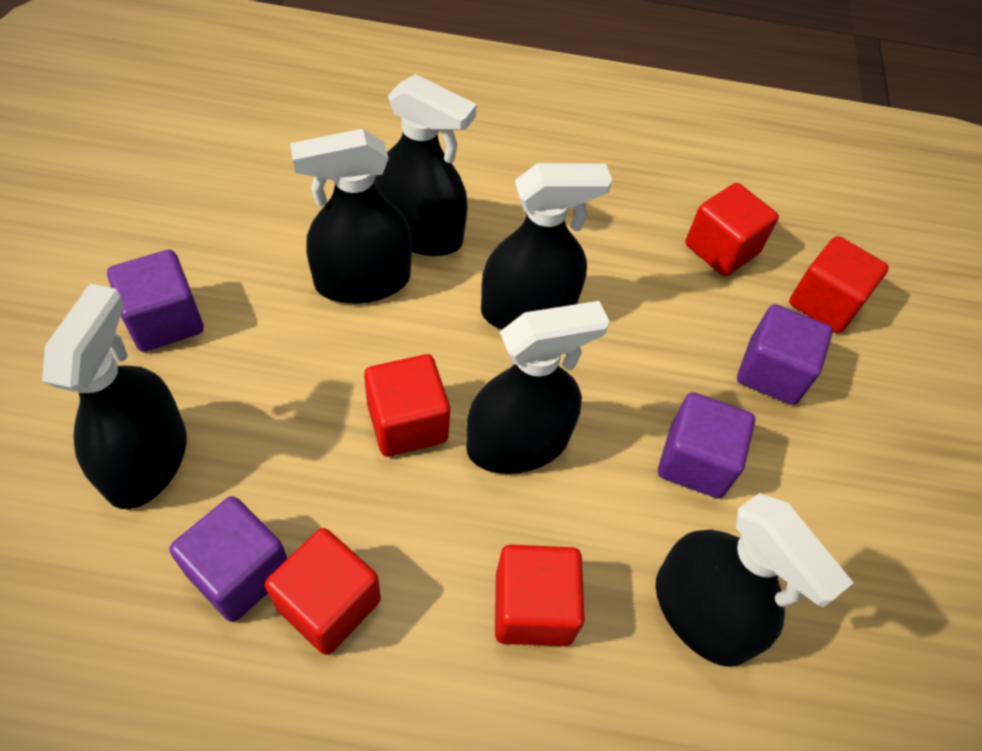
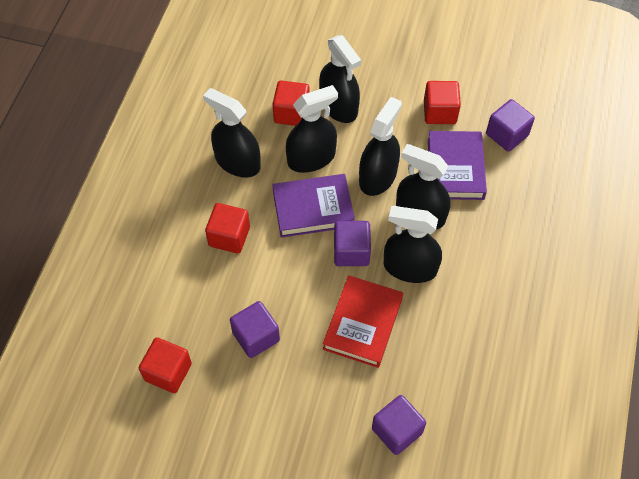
purple book: 0 -> 2
red book: 0 -> 1
red cube: 5 -> 4

